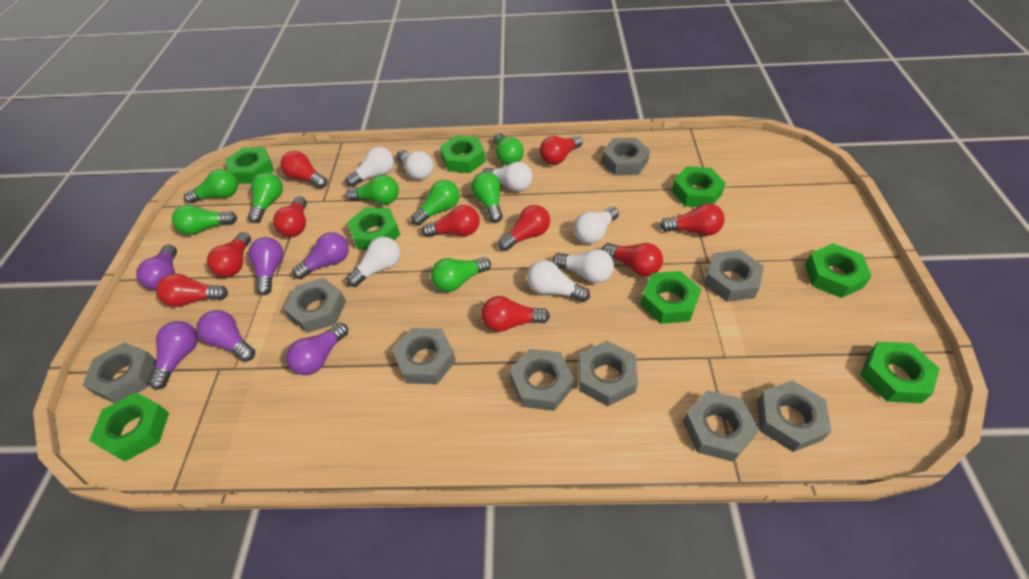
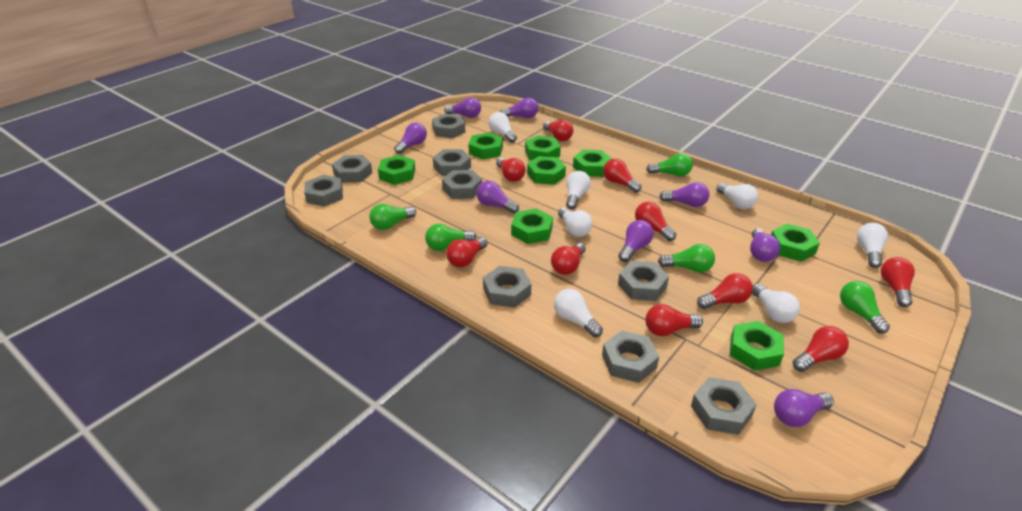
green light bulb: 8 -> 5
purple light bulb: 6 -> 8

